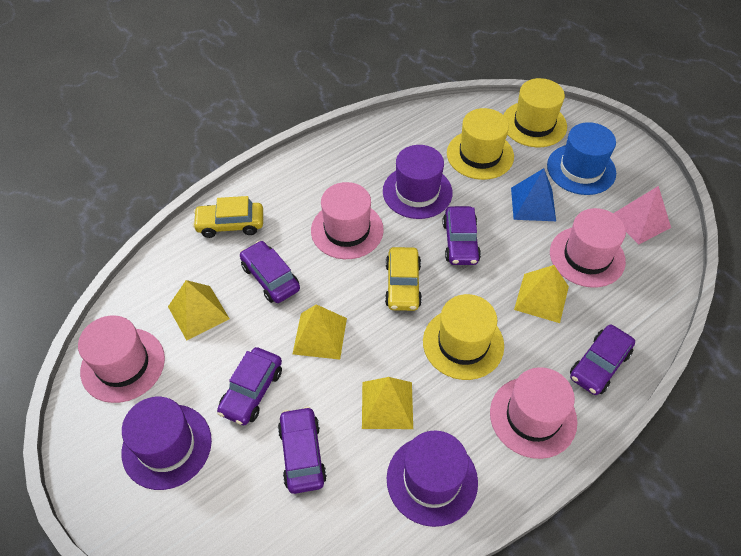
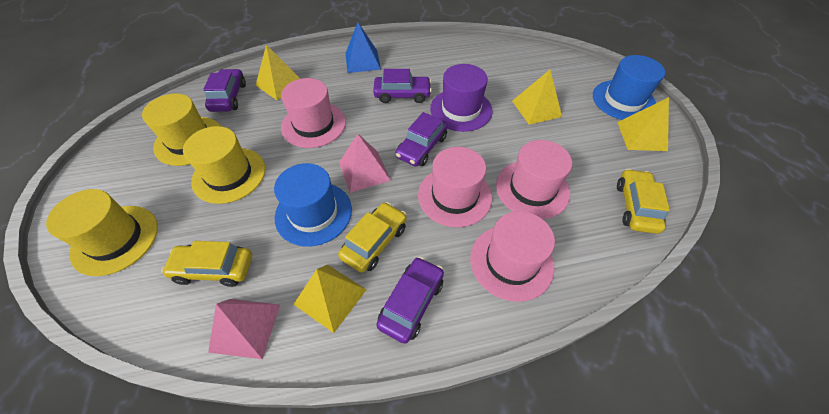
blue hat: 1 -> 2
pink pyramid: 1 -> 2
purple car: 5 -> 4
purple hat: 3 -> 1
yellow car: 2 -> 3

